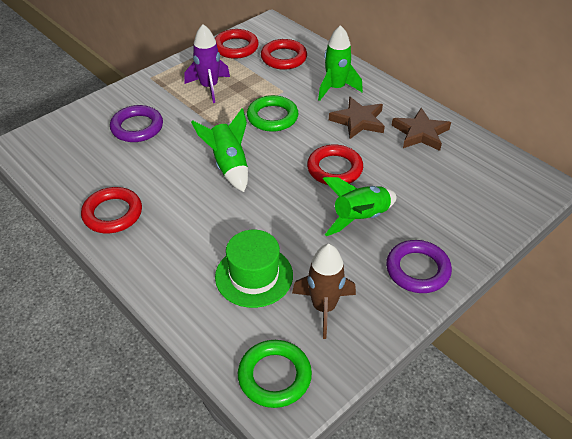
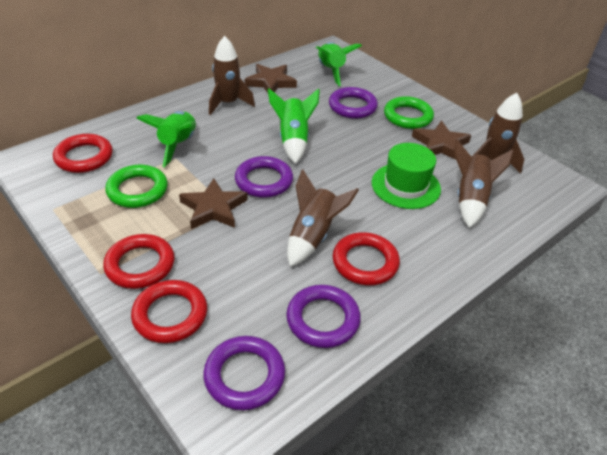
brown rocket: 1 -> 4
brown star: 2 -> 3
purple ring: 2 -> 4
purple rocket: 1 -> 0

